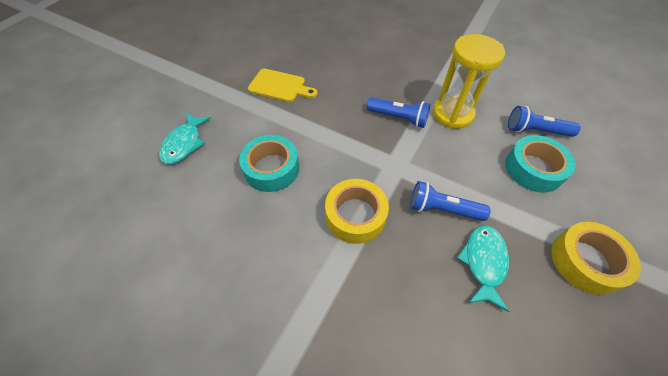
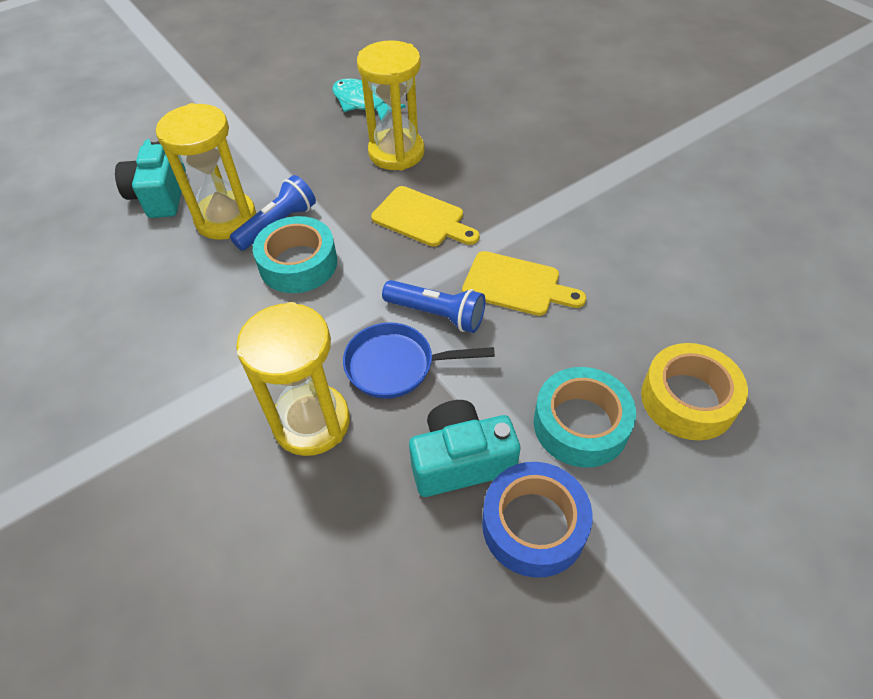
blue flashlight: 3 -> 2
blue pan: 0 -> 1
blue tape: 0 -> 1
turquoise camera: 0 -> 2
turquoise fish: 2 -> 1
yellow cutting board: 1 -> 2
yellow hourglass: 1 -> 3
yellow tape: 2 -> 1

